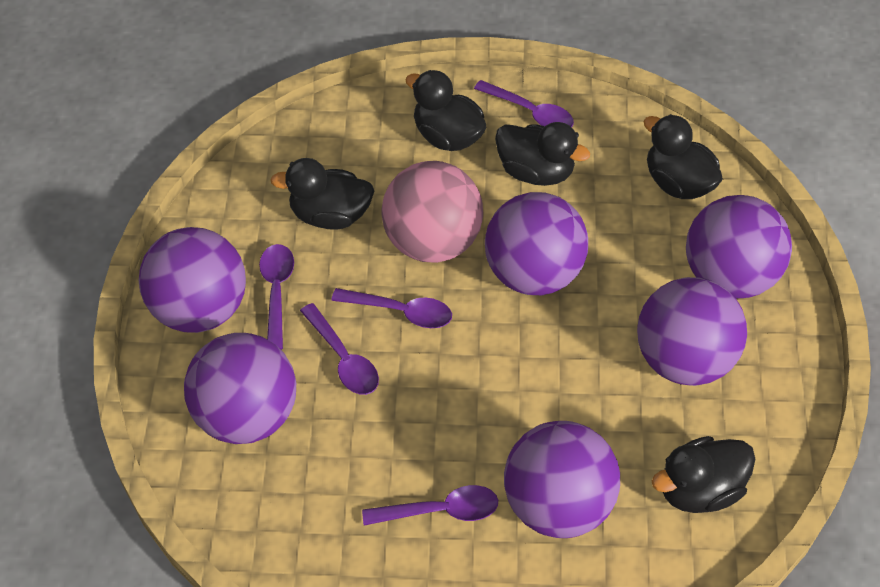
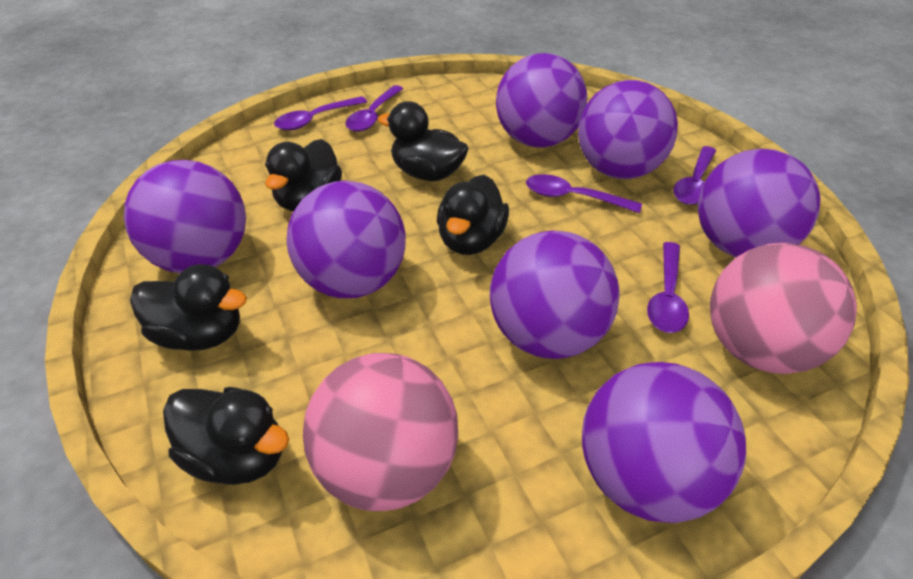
pink ball: 1 -> 2
purple ball: 6 -> 7

